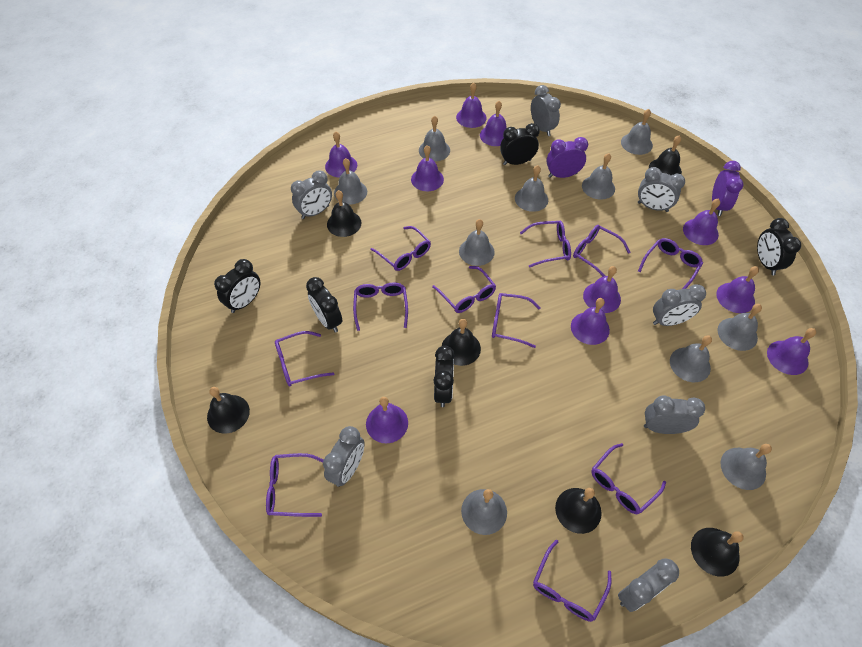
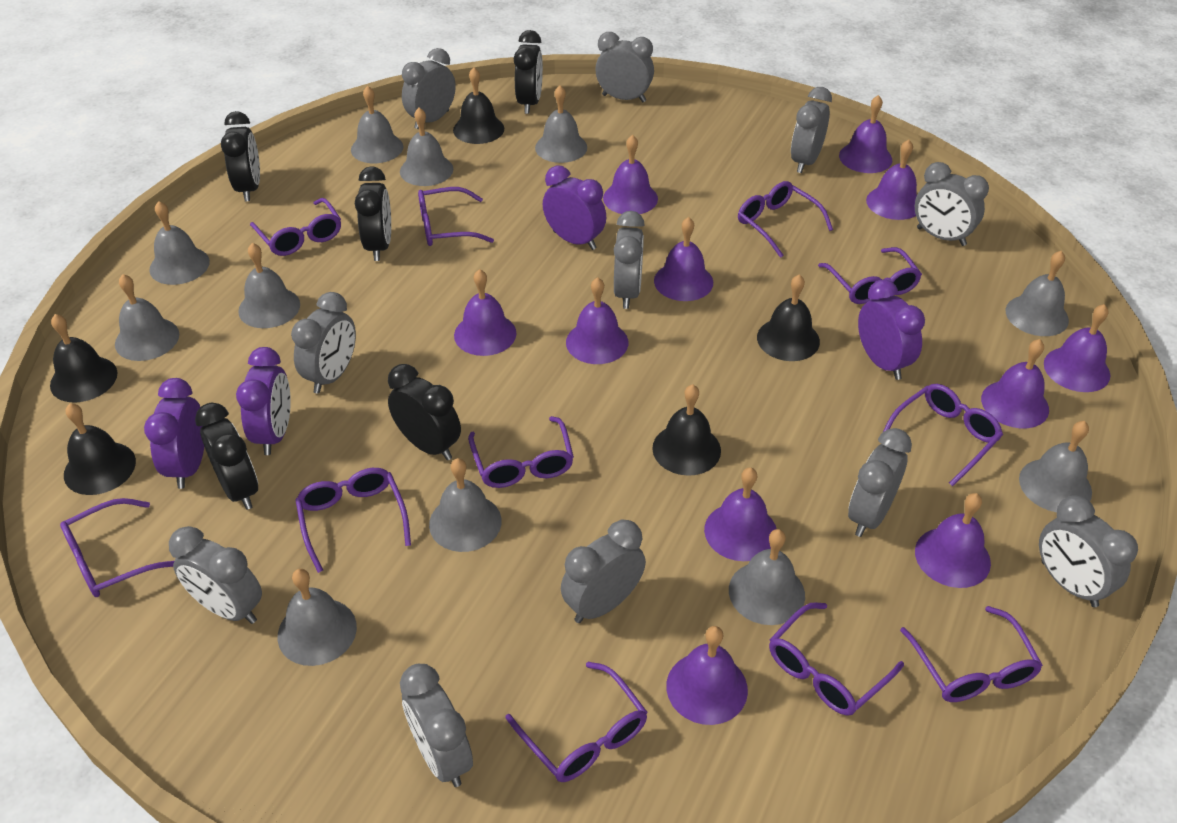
black bell: 6 -> 5
grey bell: 10 -> 11
grey clock: 7 -> 11
purple bell: 10 -> 11
purple clock: 2 -> 4

